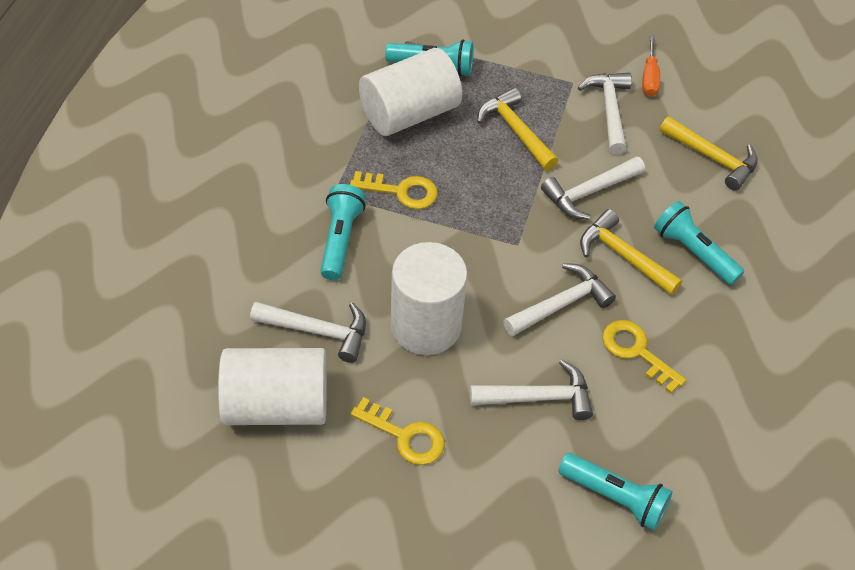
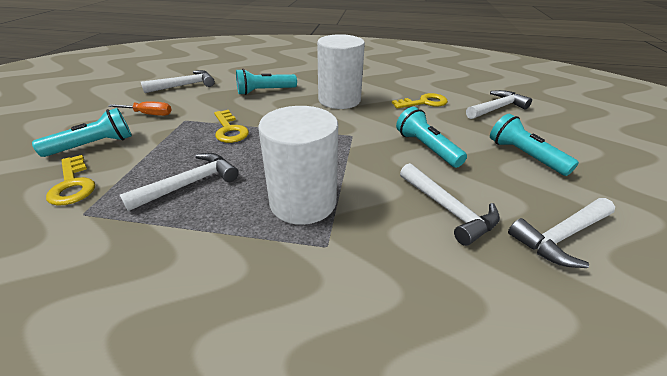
white cylinder: 3 -> 2
yellow hammer: 3 -> 0

